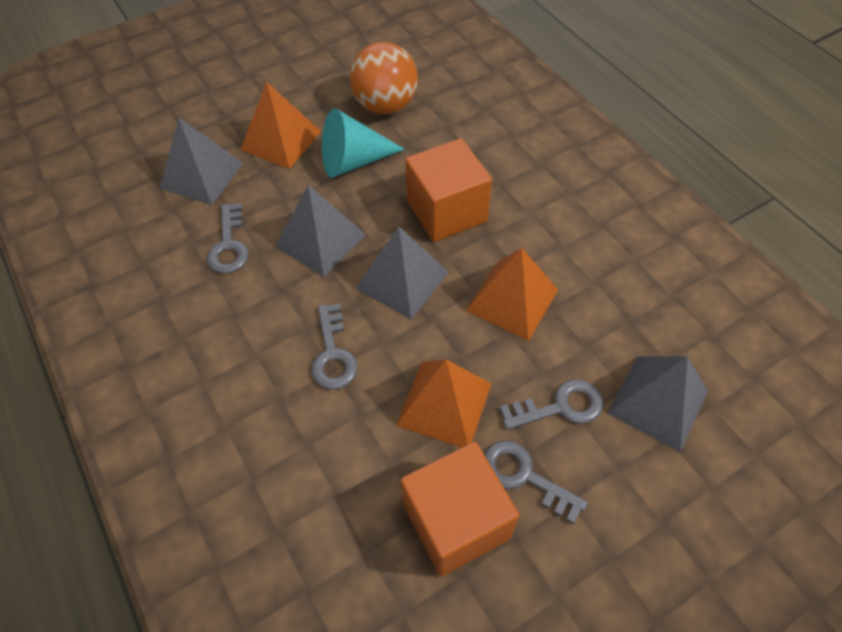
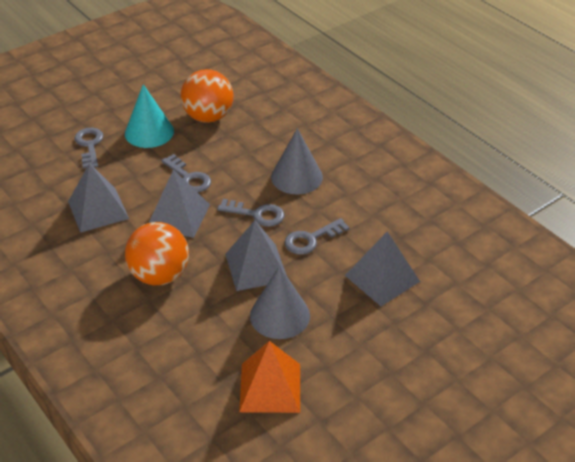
grey cone: 0 -> 2
orange ball: 1 -> 2
orange cube: 2 -> 0
orange pyramid: 3 -> 1

